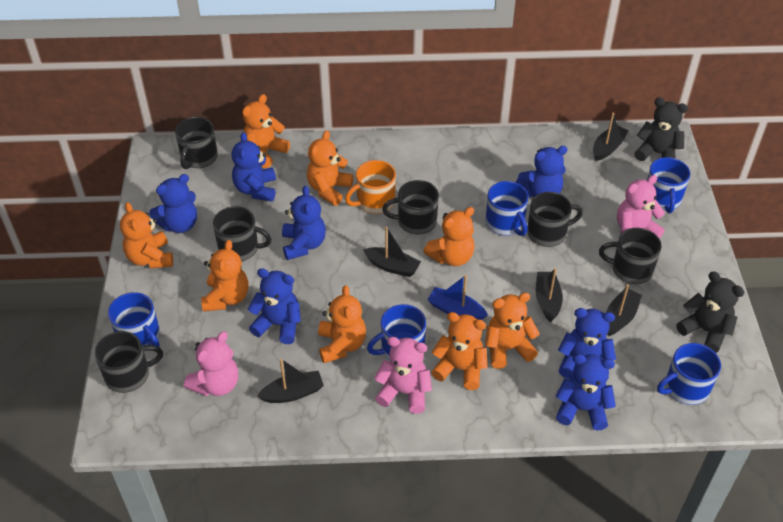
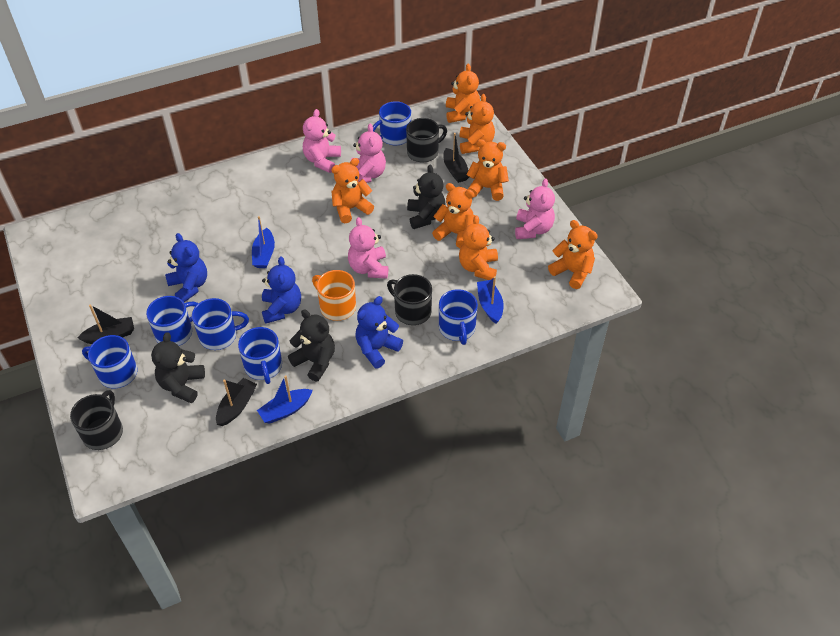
black boat: 5 -> 3
black mug: 6 -> 3
black teddy bear: 2 -> 3
blue boat: 1 -> 3
blue mug: 5 -> 6
blue teddy bear: 7 -> 3
orange teddy bear: 8 -> 7
pink teddy bear: 3 -> 4

